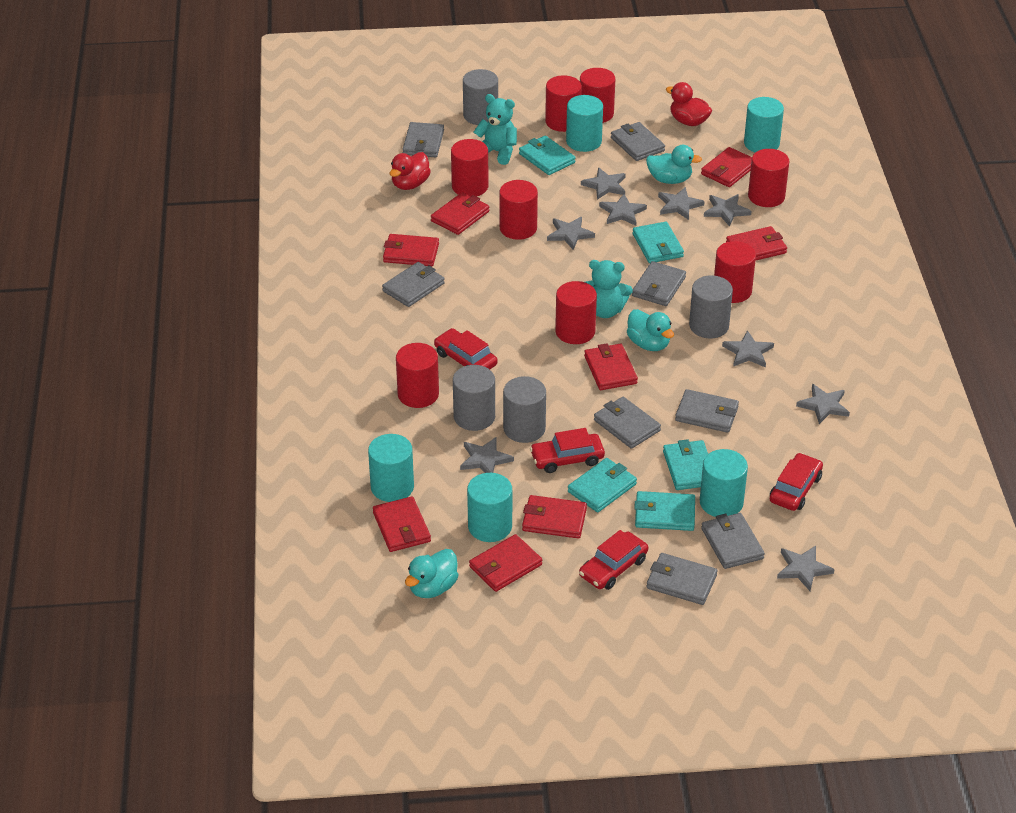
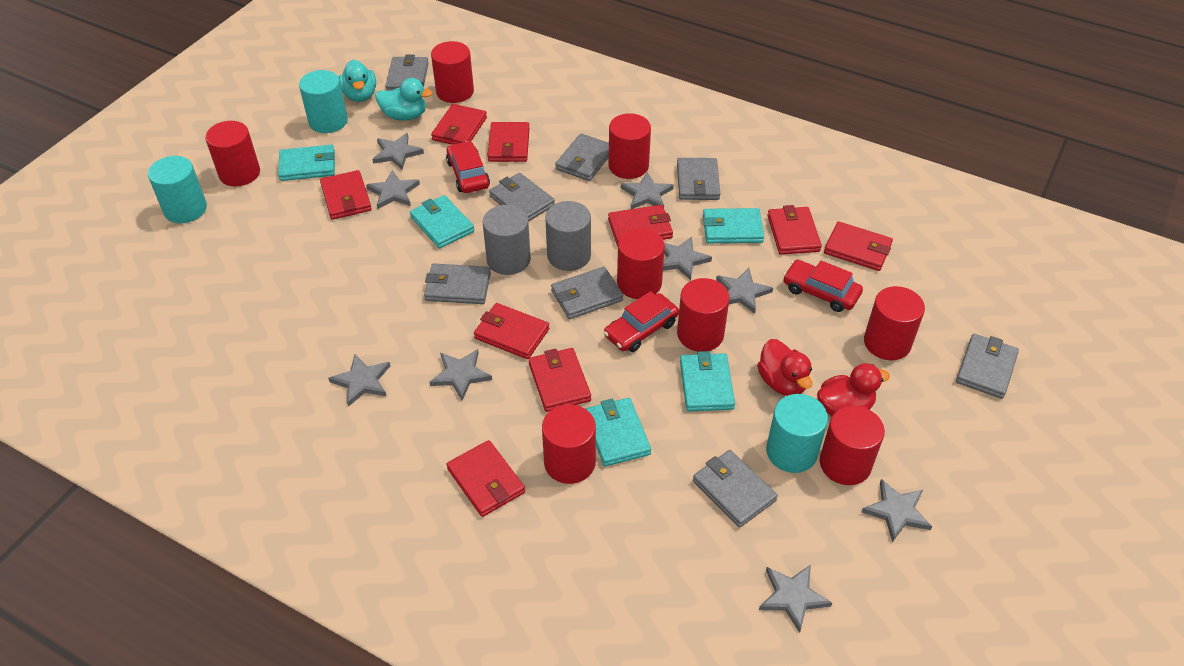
grey cylinder: 4 -> 2
red car: 4 -> 3
red wallet: 8 -> 9
turquoise cylinder: 5 -> 3
turquoise duck: 3 -> 2
turquoise teddy bear: 2 -> 0

